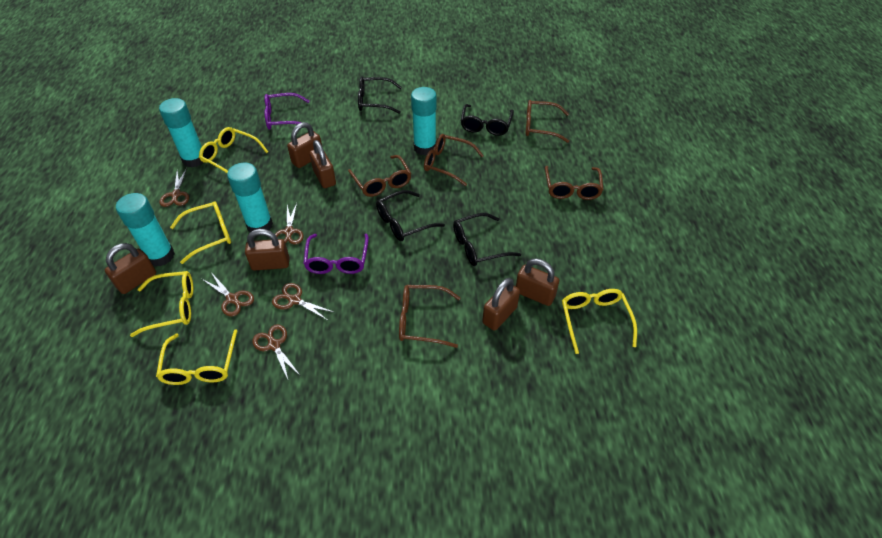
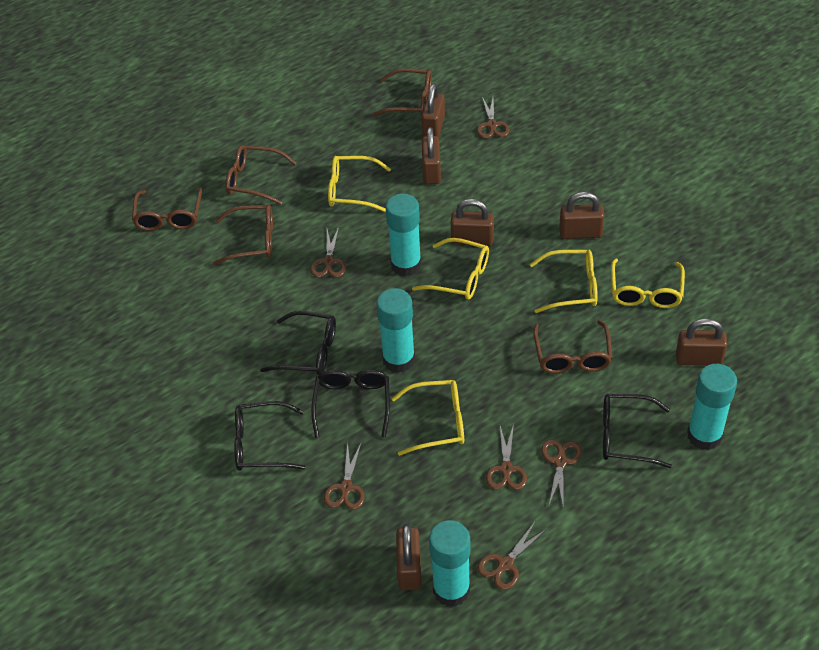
brown scissors: 5 -> 6
purple glasses: 2 -> 0

